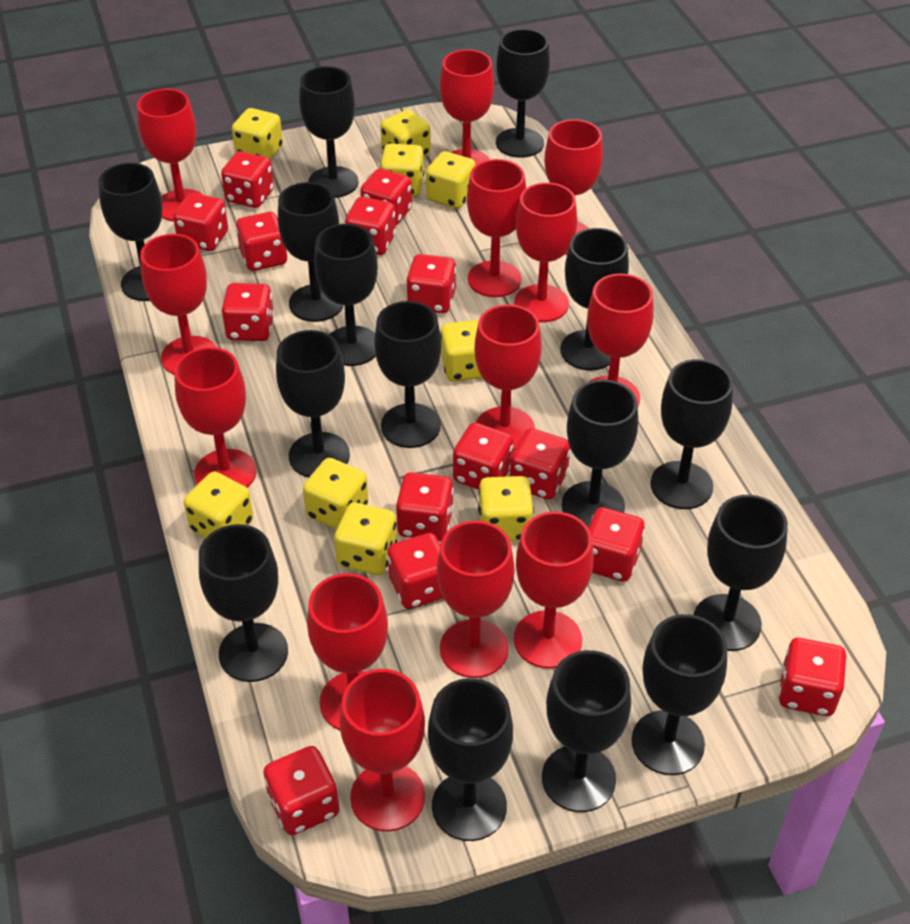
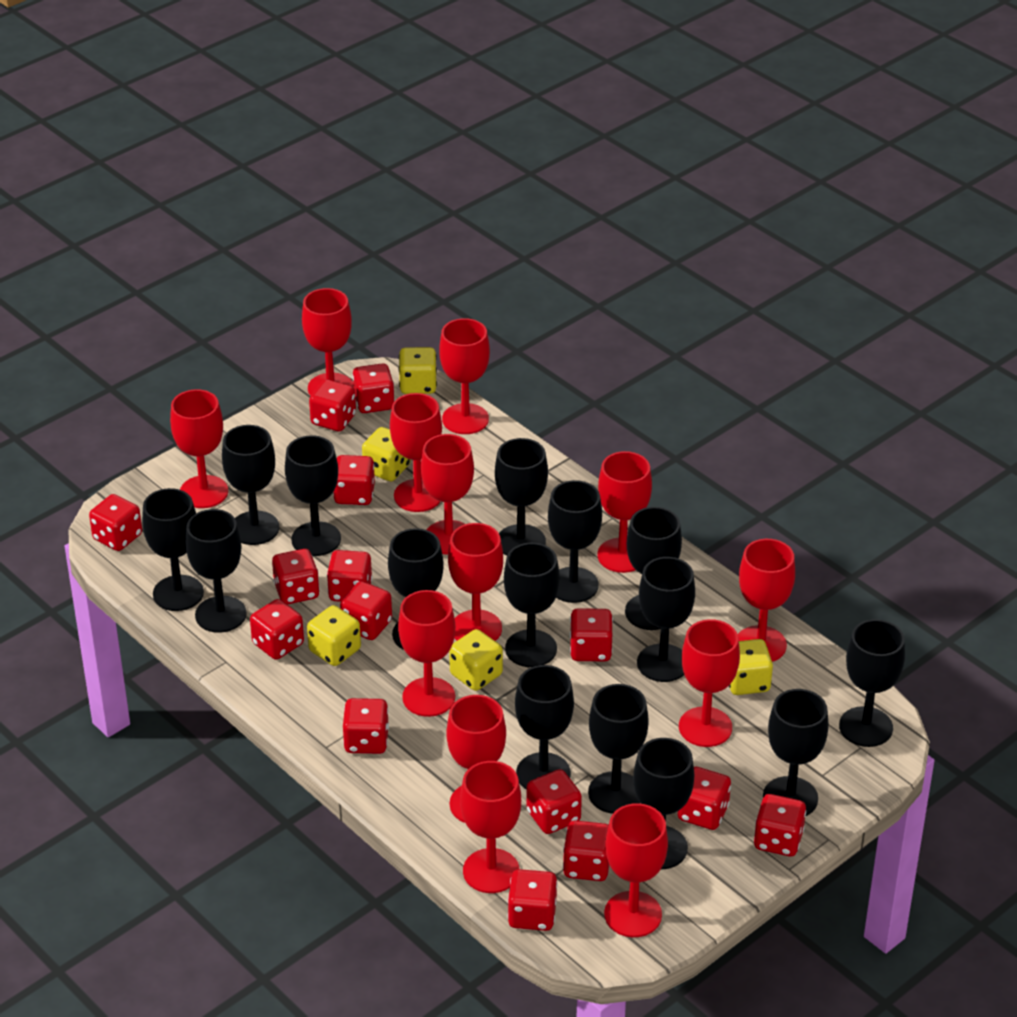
red dice: 14 -> 15
yellow dice: 9 -> 5

